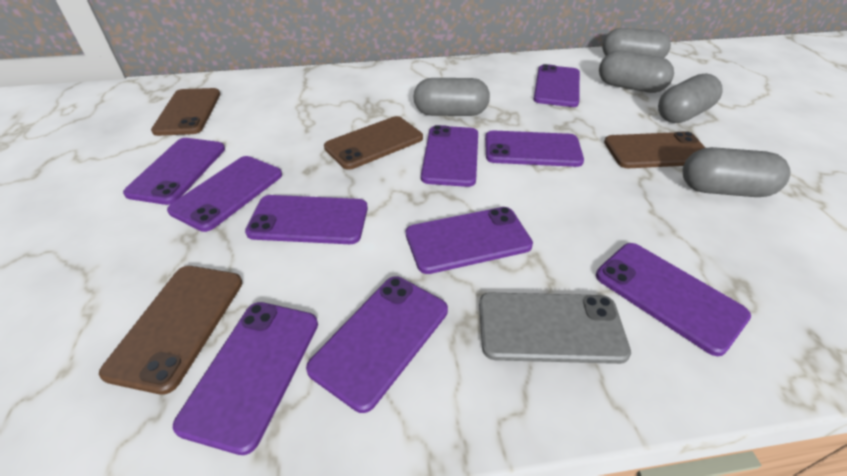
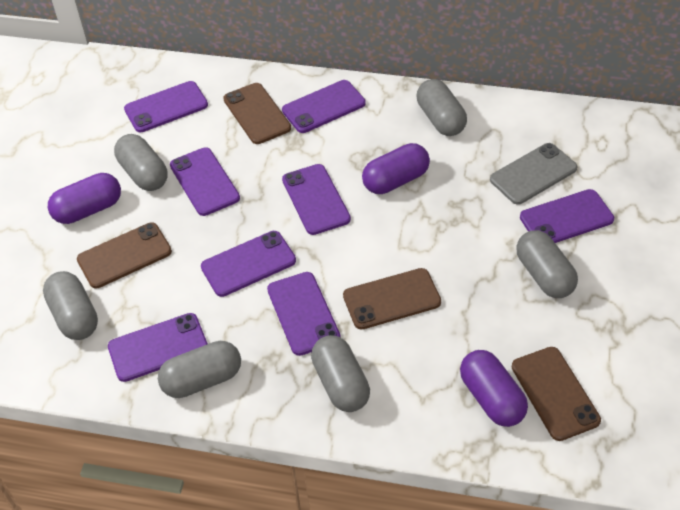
grey capsule: 5 -> 6
purple capsule: 0 -> 3
purple phone: 10 -> 8

